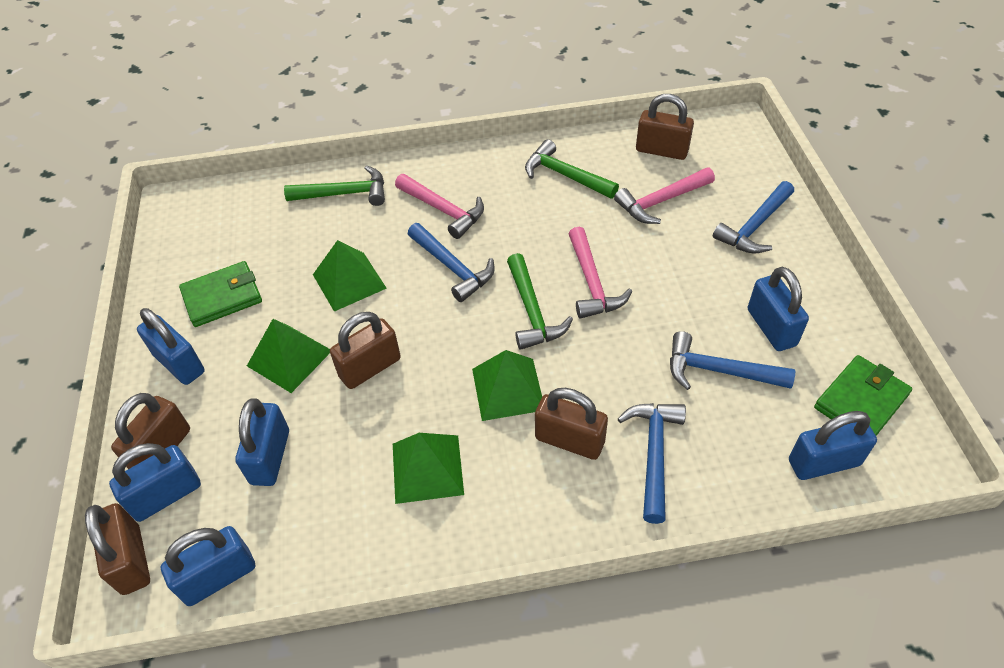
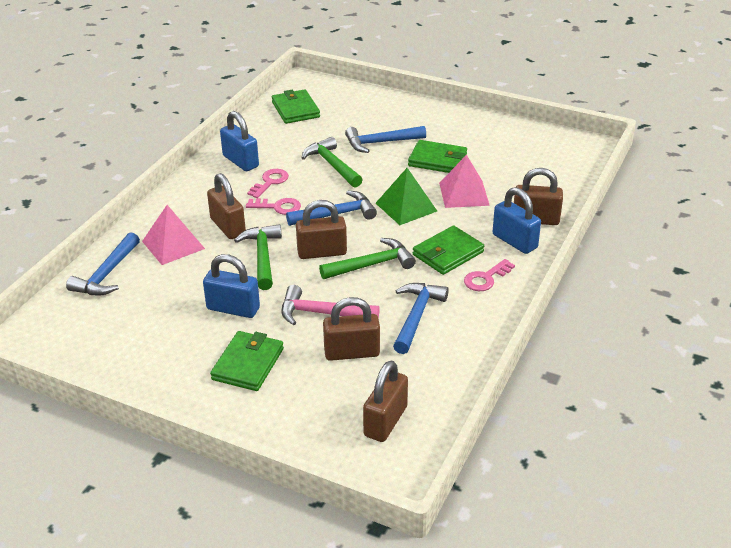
blue padlock: 6 -> 3
green pyramid: 4 -> 1
green wallet: 2 -> 4
pink hammer: 3 -> 1
pink key: 0 -> 3
pink pyramid: 0 -> 2

